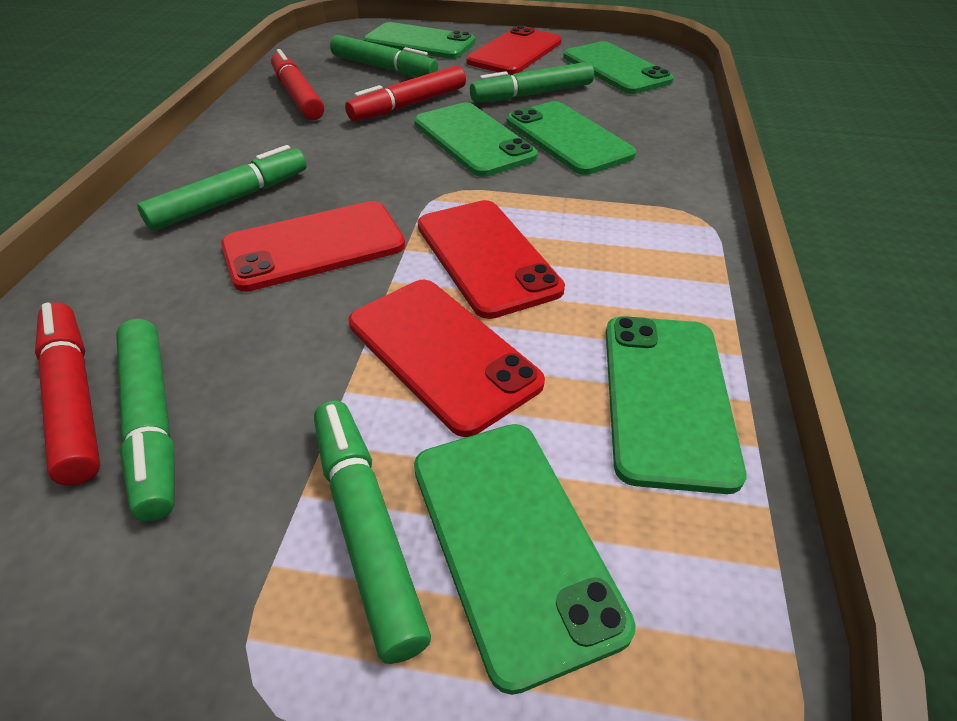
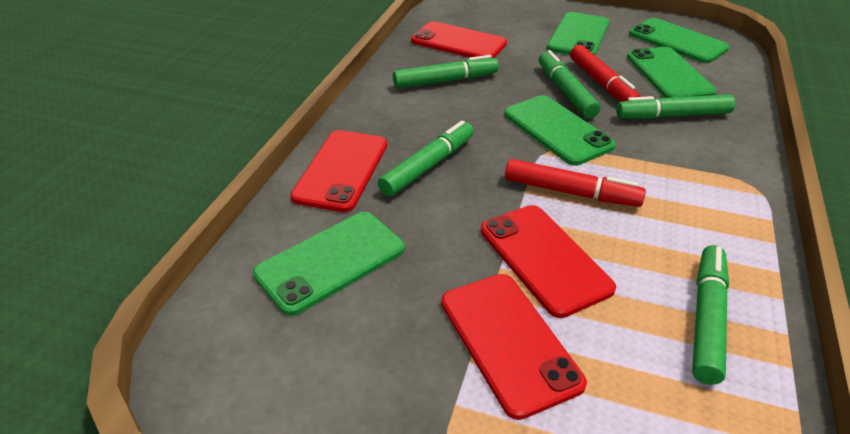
green phone: 6 -> 5
red marker: 3 -> 2

